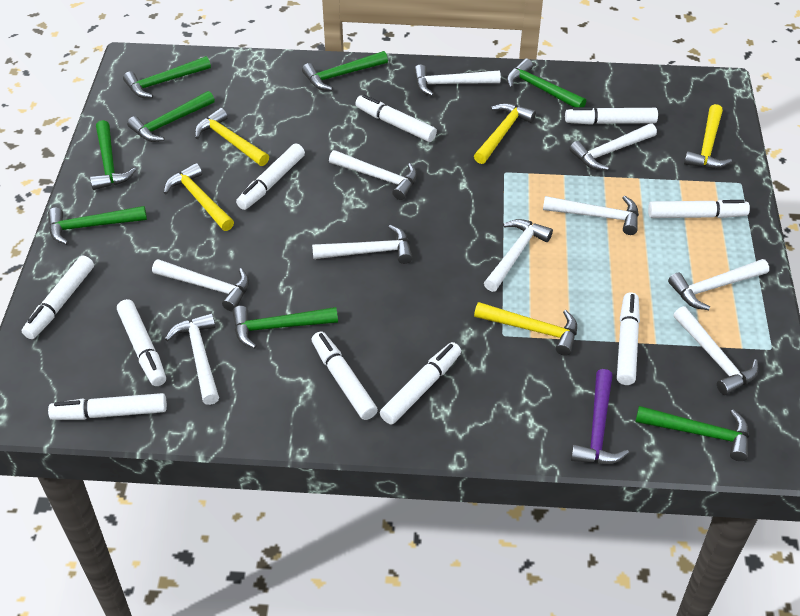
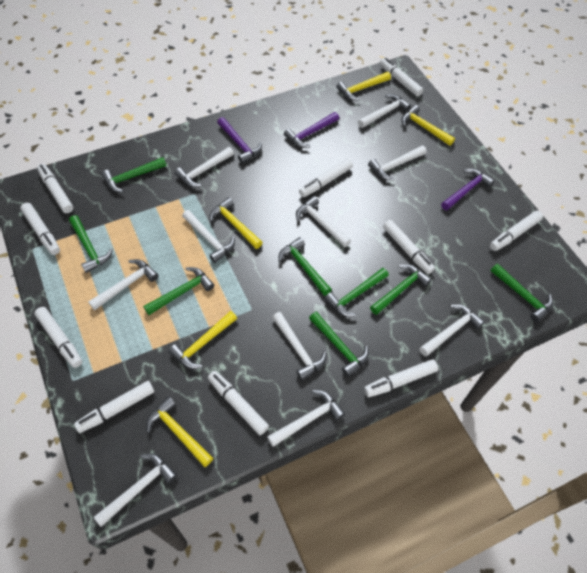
purple hammer: 1 -> 3

